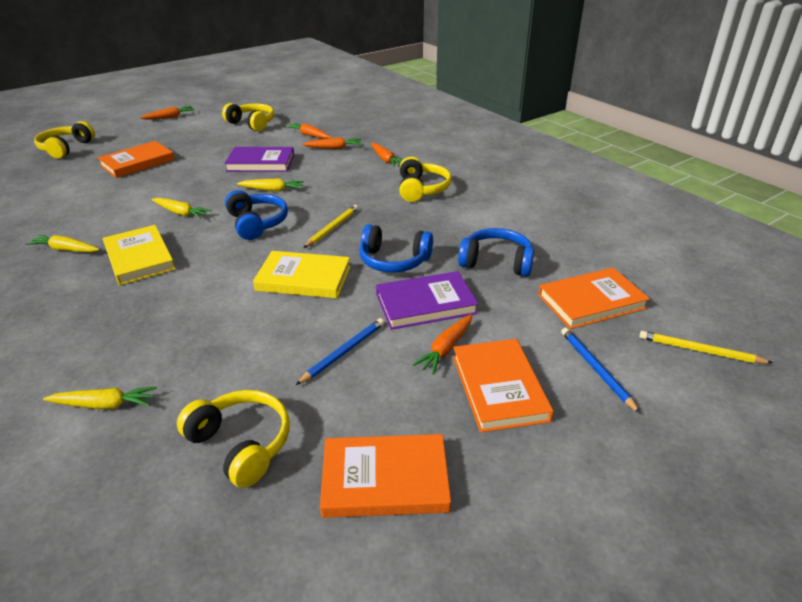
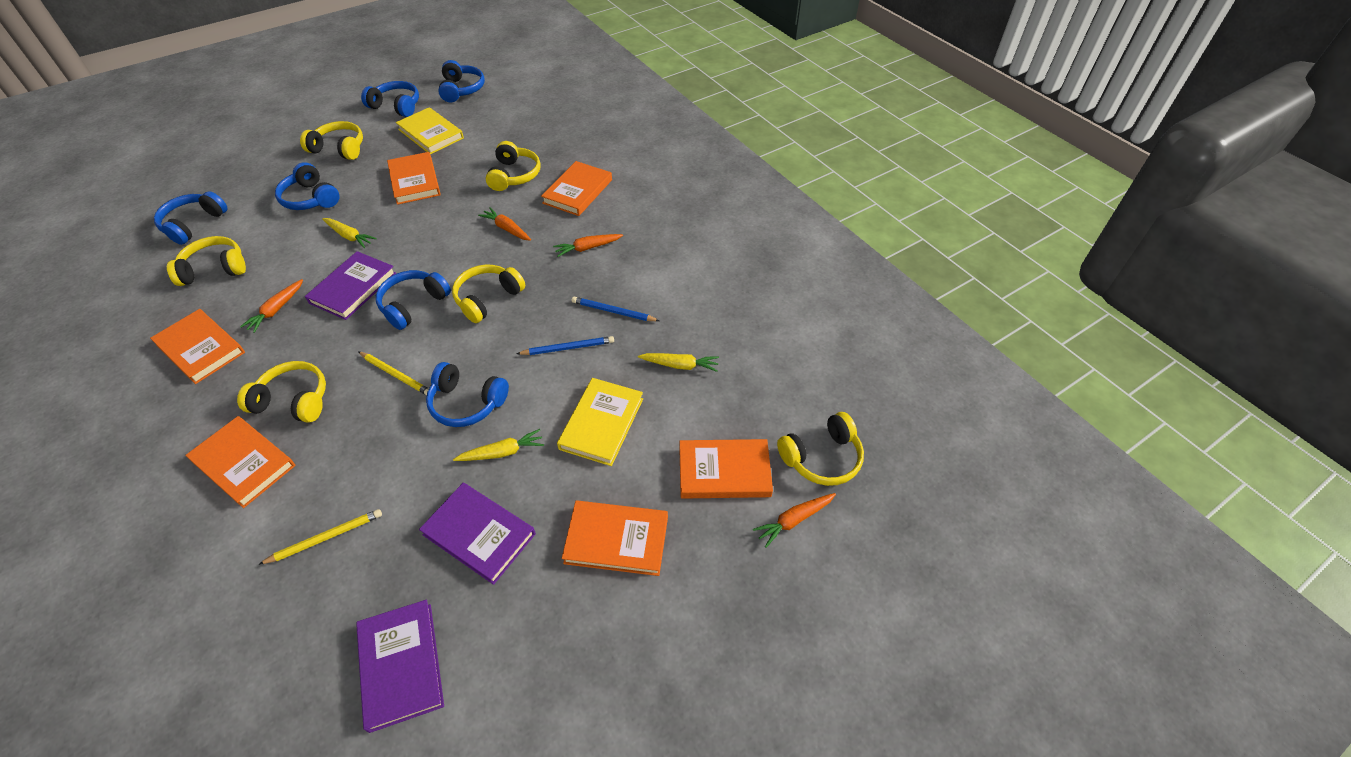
blue headphones: 3 -> 6
orange book: 4 -> 6
orange carrot: 5 -> 4
purple book: 2 -> 3
yellow carrot: 4 -> 3
yellow headphones: 4 -> 6

